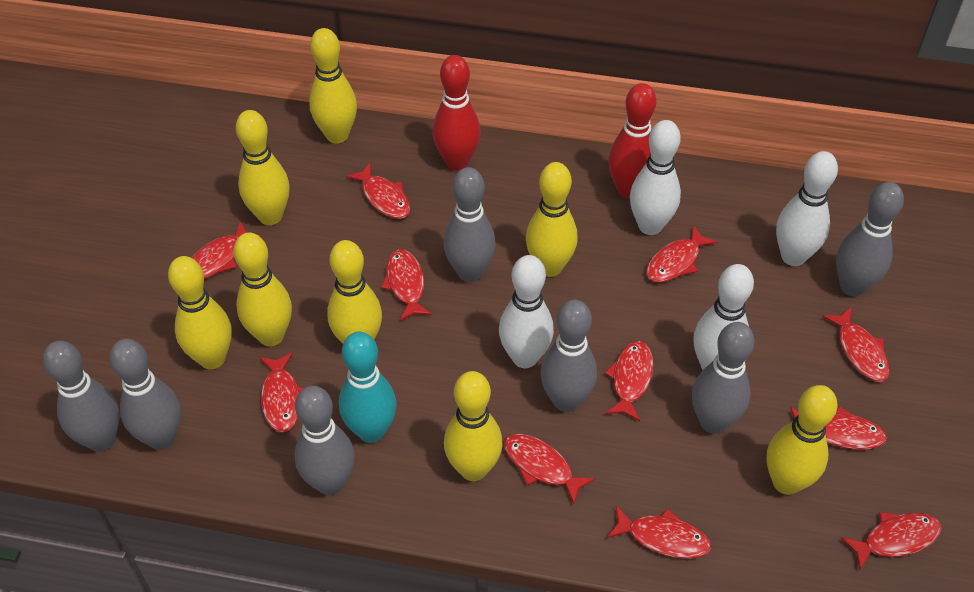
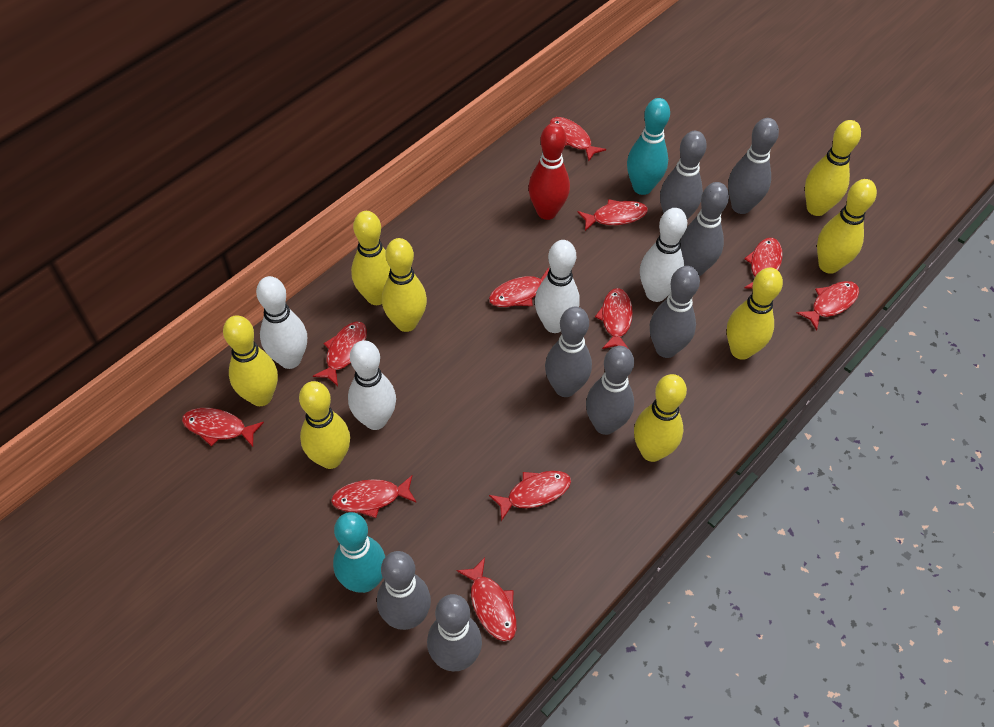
grey bowling pin: 7 -> 8
red bowling pin: 2 -> 1
turquoise bowling pin: 1 -> 2

